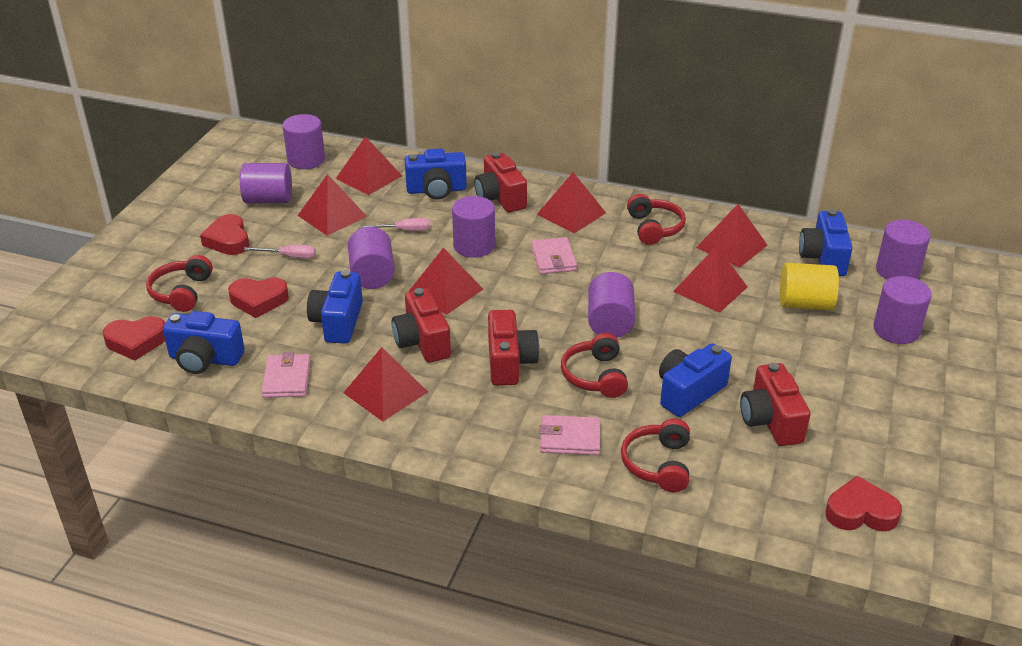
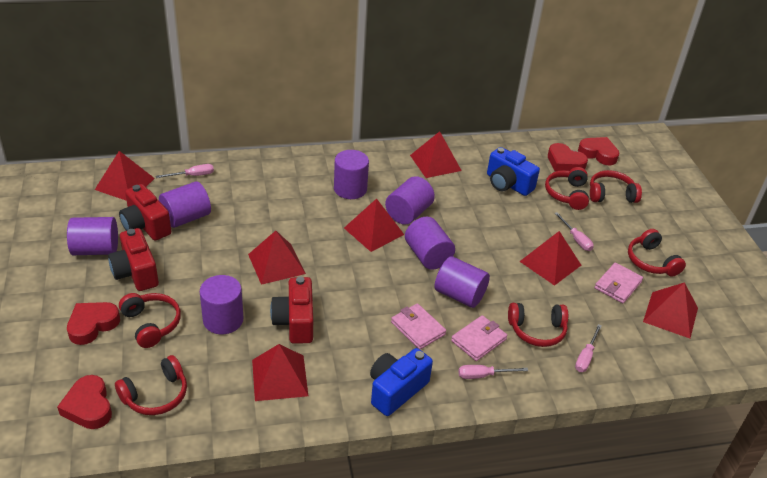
blue camera: 5 -> 2
pink screwdriver: 2 -> 4
red camera: 4 -> 3
red headphones: 4 -> 6
yellow cylinder: 1 -> 0

